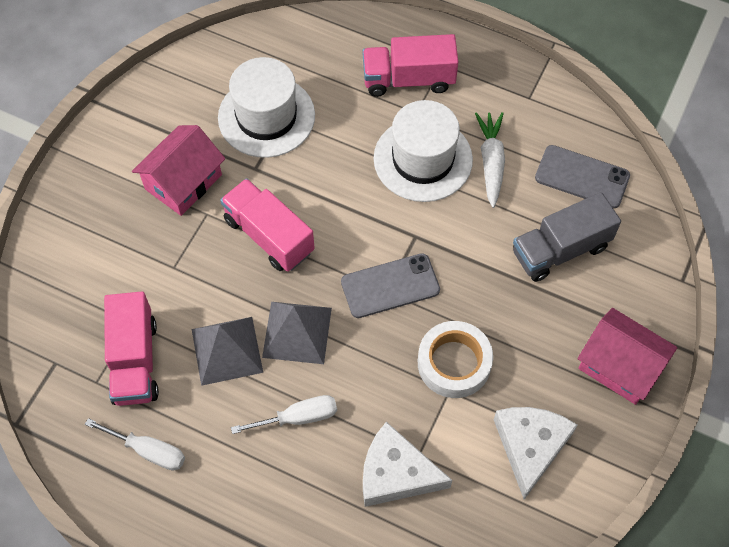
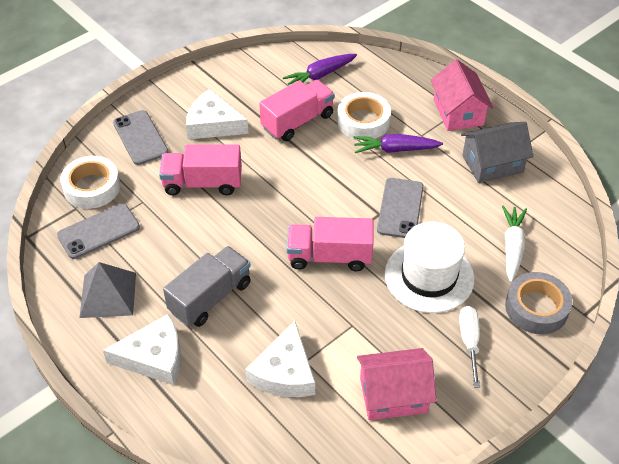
grey house: 0 -> 1
grey phone: 2 -> 3
grey pyramid: 2 -> 1
grey tape: 0 -> 1
purple carrot: 0 -> 2
white cheese: 2 -> 3
white hat: 2 -> 1
white screwdriver: 2 -> 1
white tape: 1 -> 2

